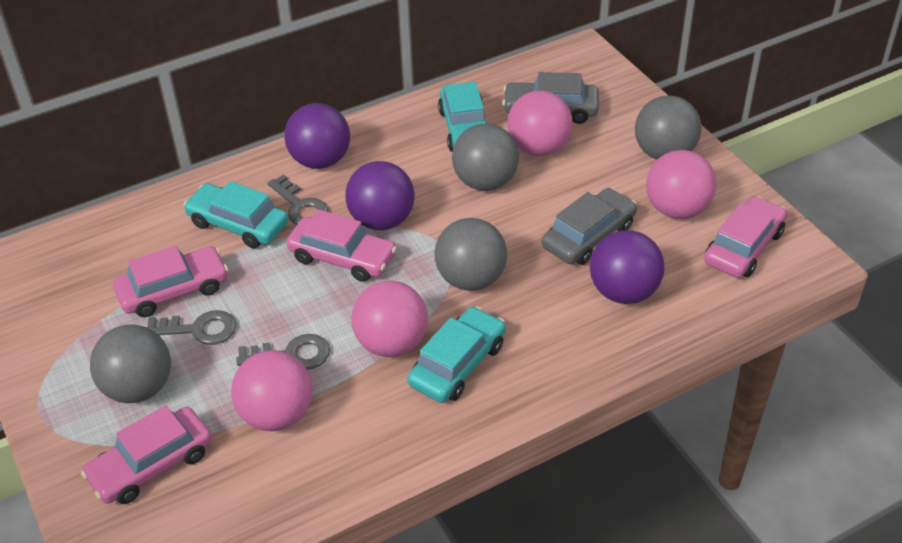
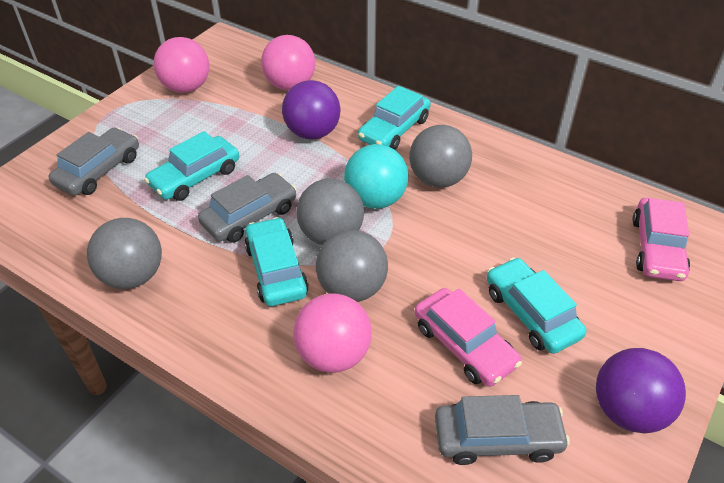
grey car: 2 -> 3
grey key: 3 -> 0
pink ball: 4 -> 3
pink car: 4 -> 2
purple ball: 3 -> 2
turquoise ball: 0 -> 1
turquoise car: 3 -> 4

